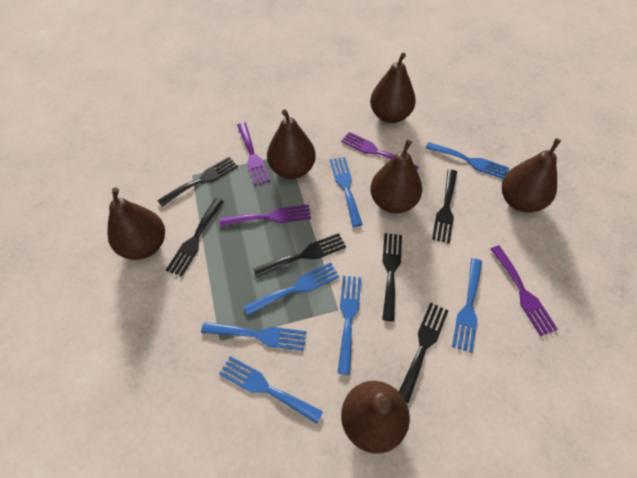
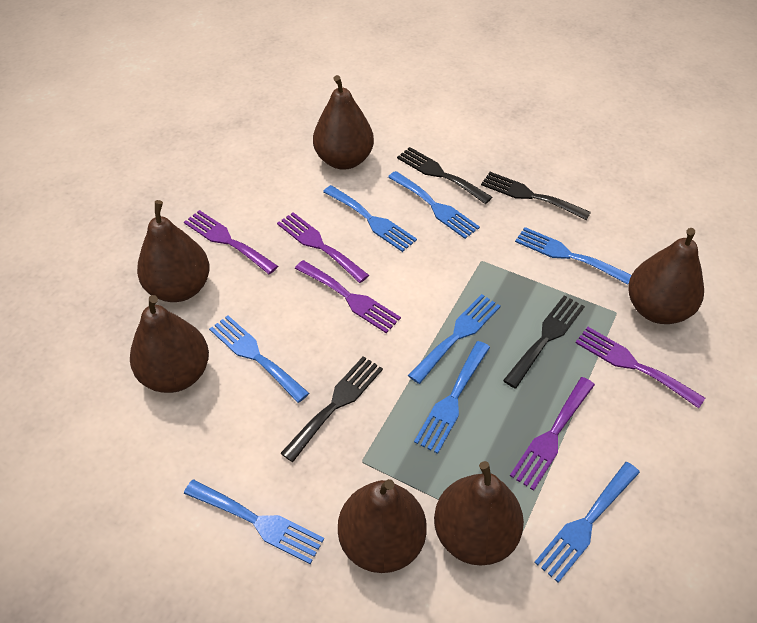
black fork: 6 -> 4
blue fork: 7 -> 8
purple fork: 4 -> 5

